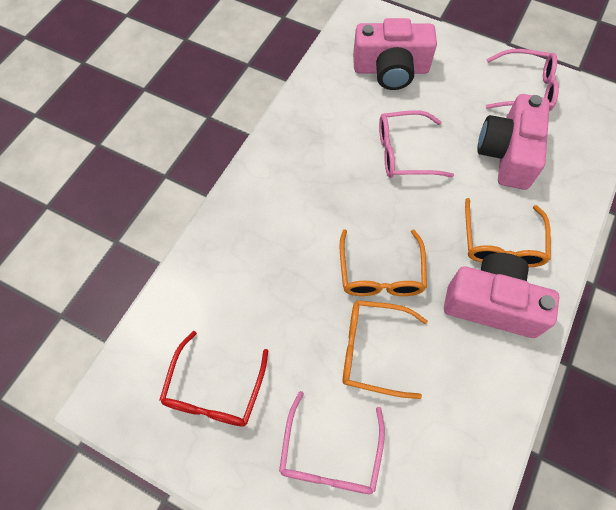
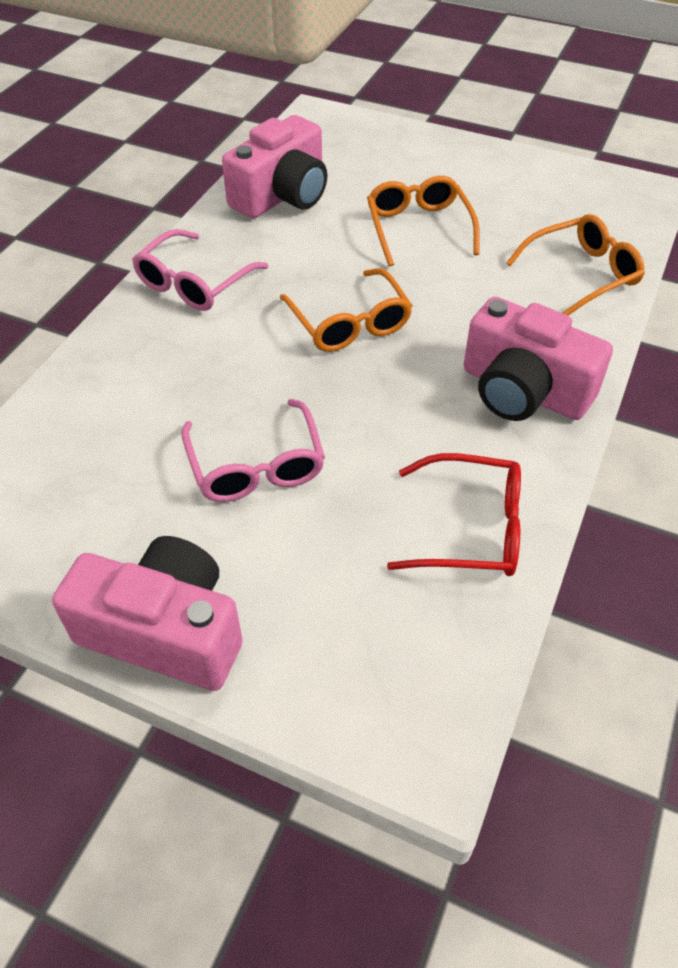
pink glasses: 3 -> 2

